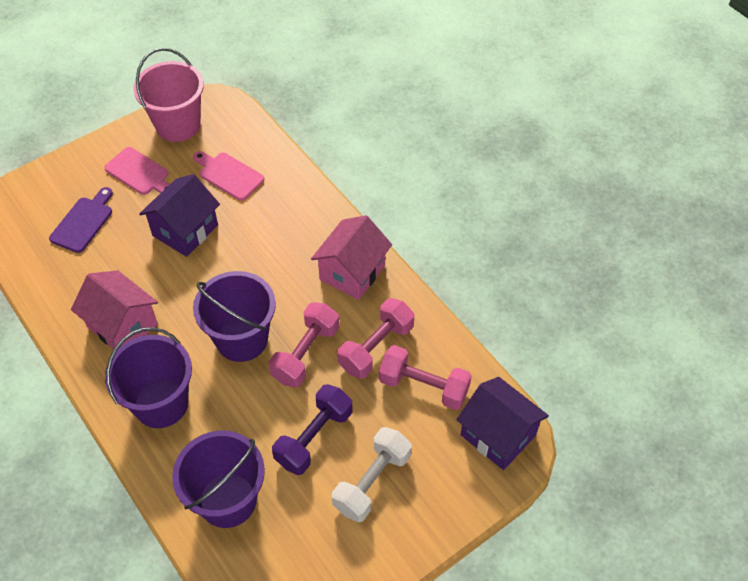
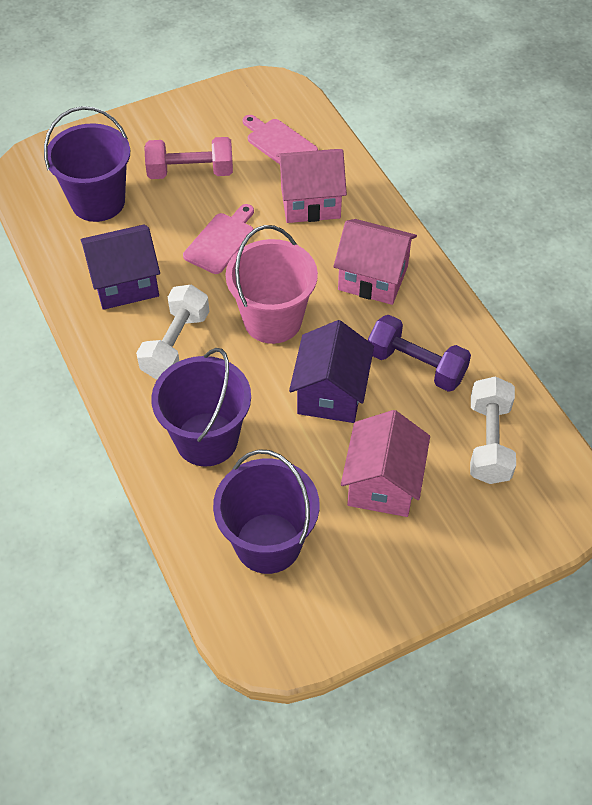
pink dumbbell: 3 -> 1
pink house: 2 -> 3
purple cutting board: 1 -> 0
white dumbbell: 1 -> 2

